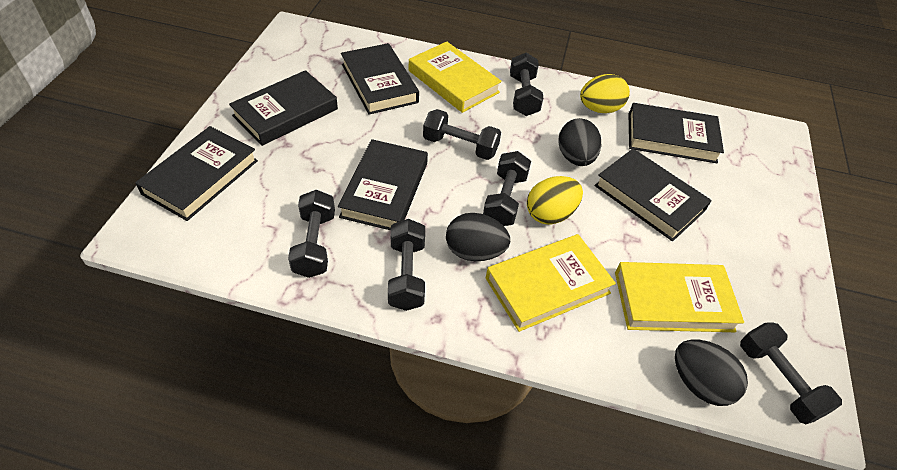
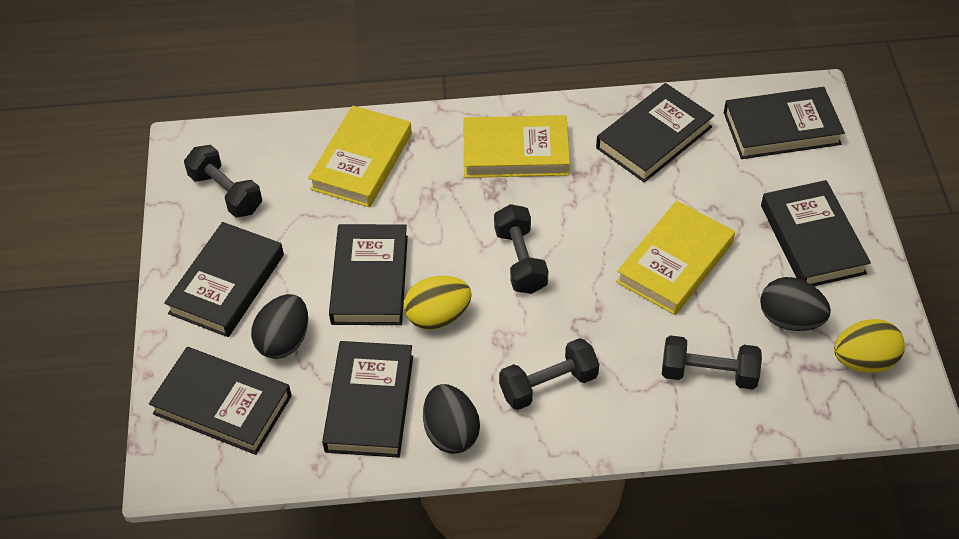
black book: 6 -> 7
black dumbbell: 6 -> 4

